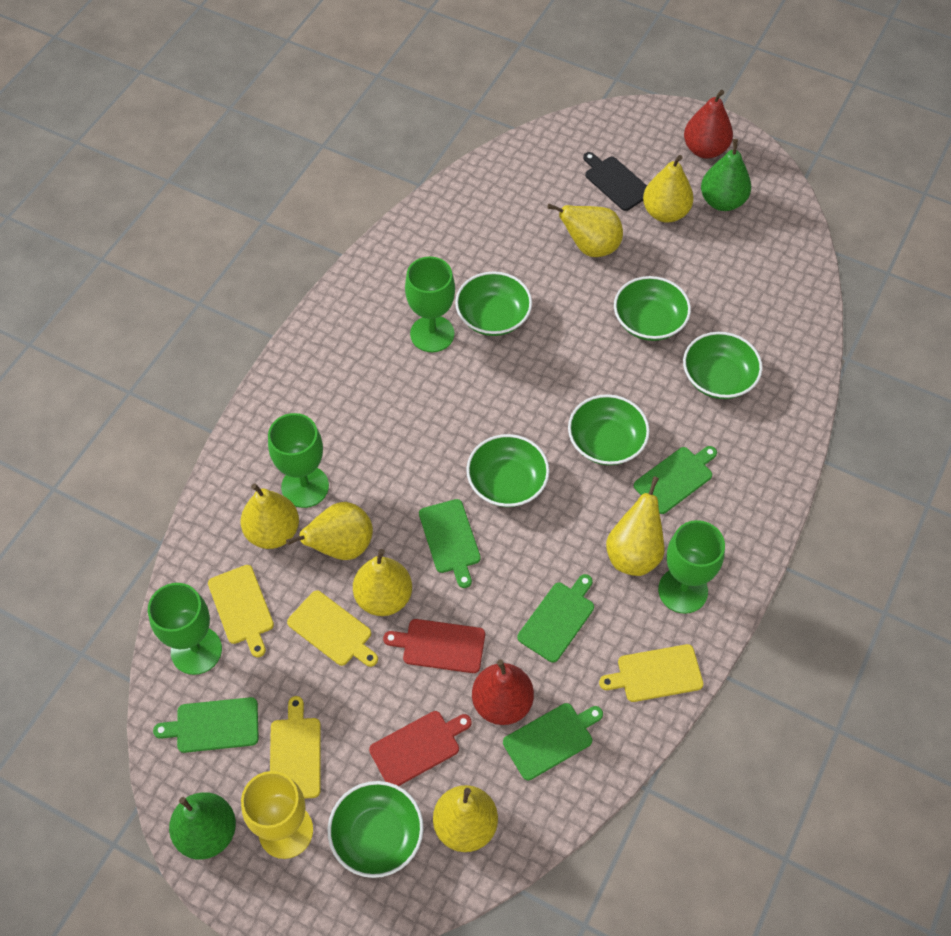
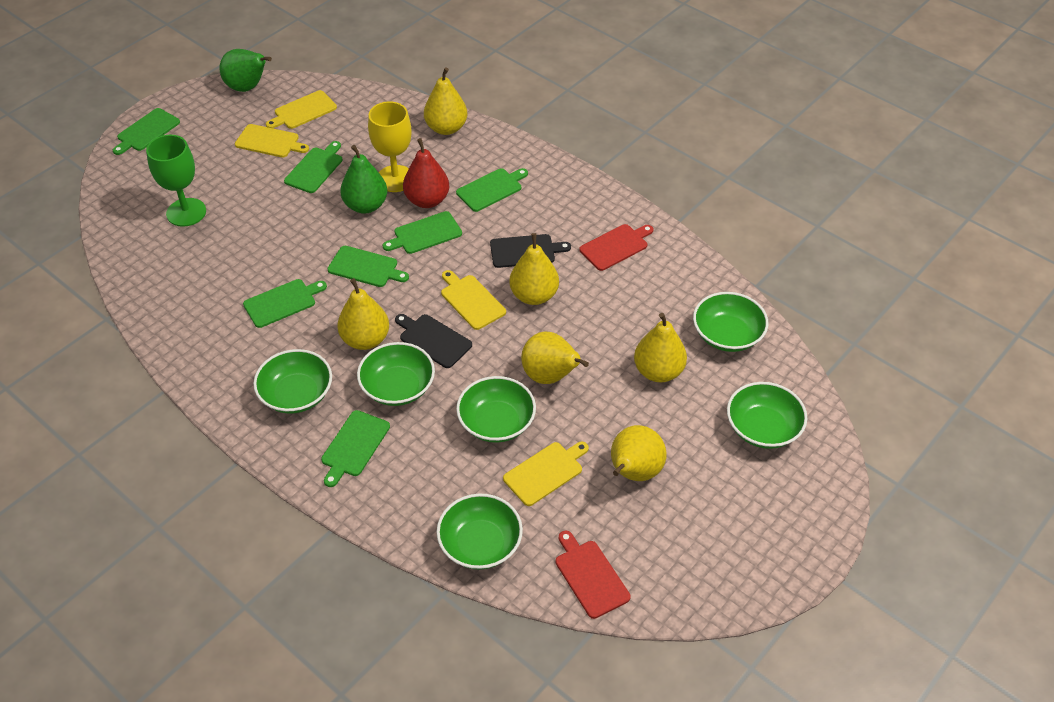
black cutting board: 1 -> 2
green cutting board: 5 -> 7
green goblet: 4 -> 1
red pear: 2 -> 1
yellow pear: 7 -> 6

